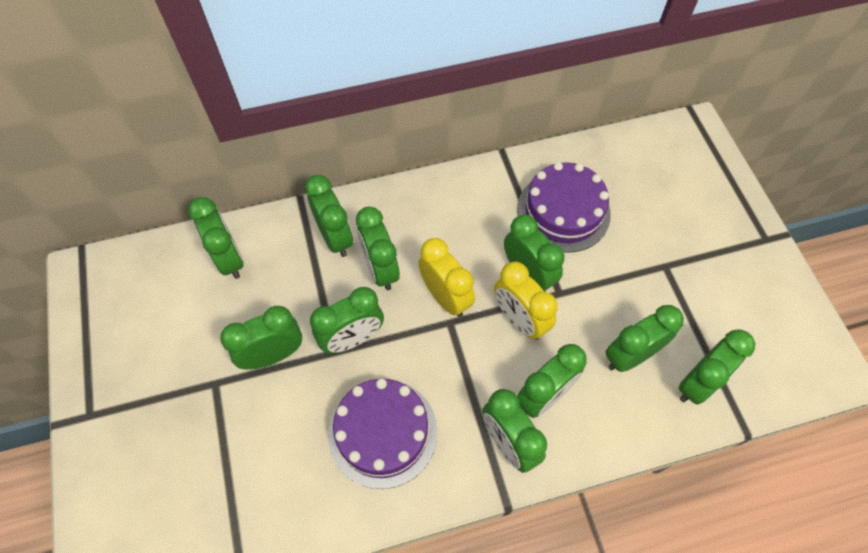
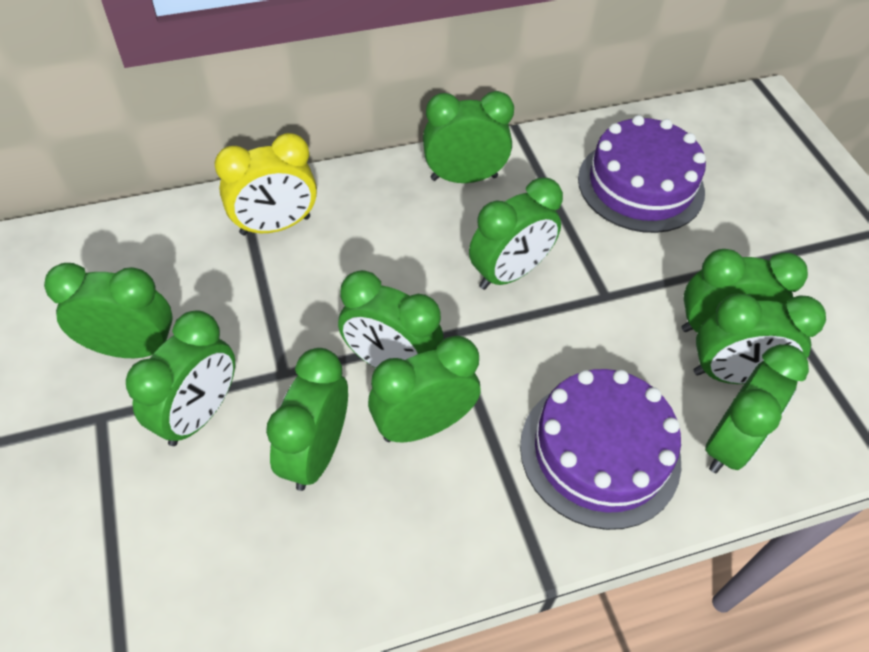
yellow clock: 2 -> 1

